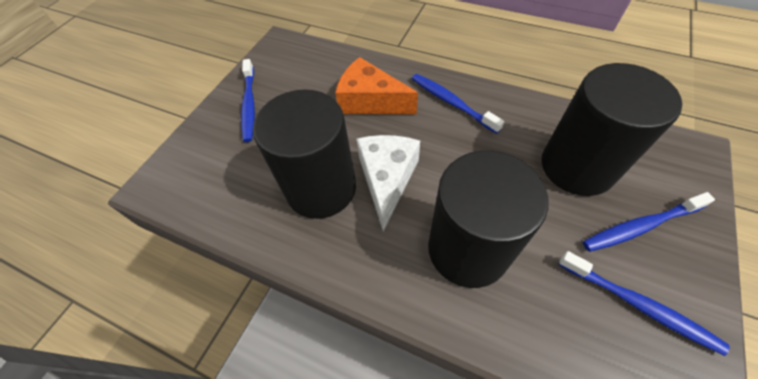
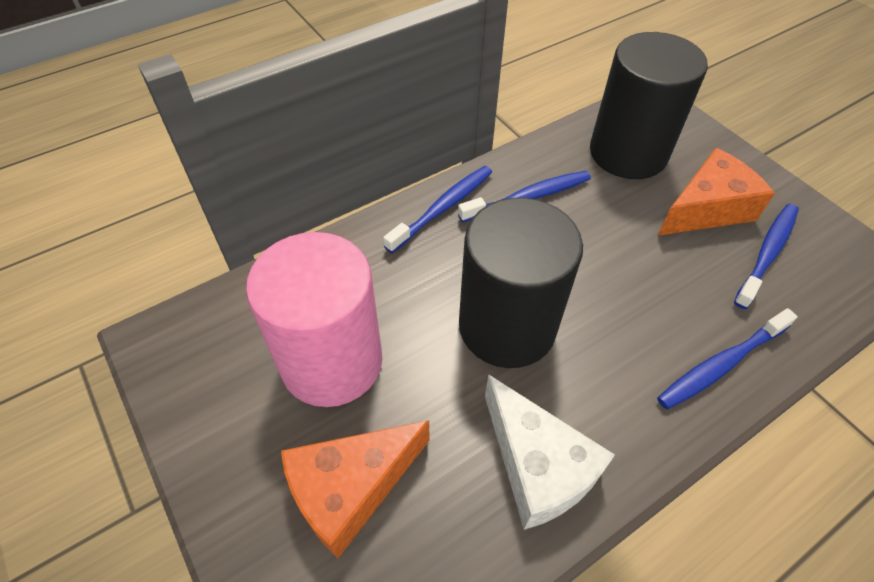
black cylinder: 3 -> 2
orange cheese: 1 -> 2
pink cylinder: 0 -> 1

